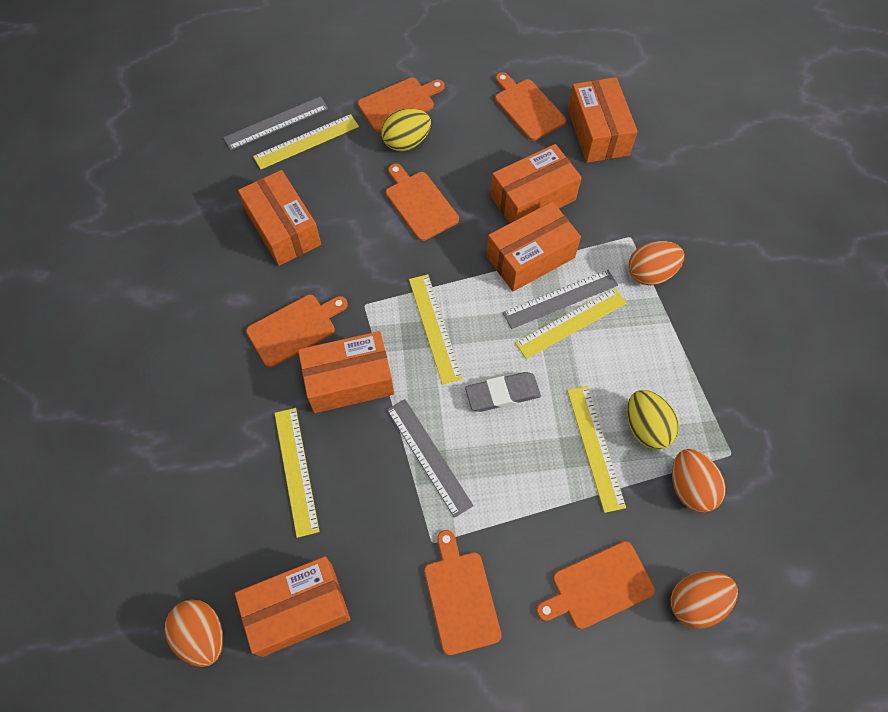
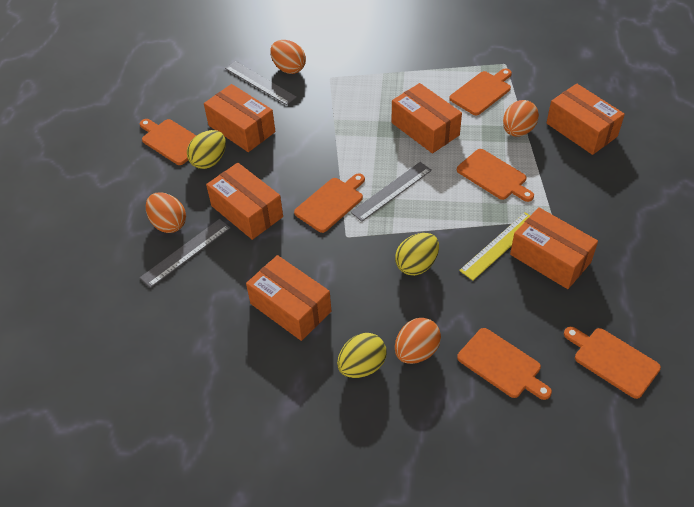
grey eraser: 1 -> 0
yellow egg: 2 -> 3
yellow ruler: 5 -> 1

